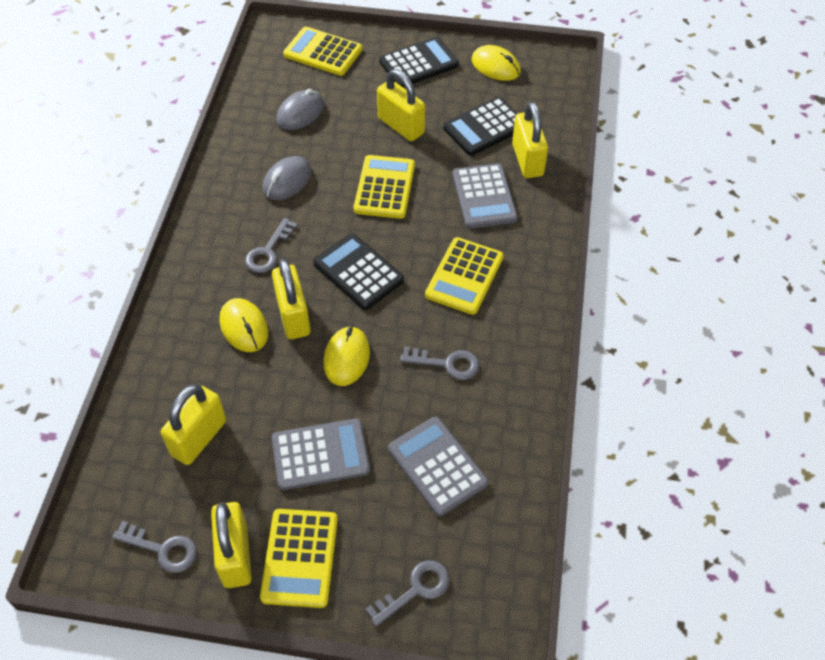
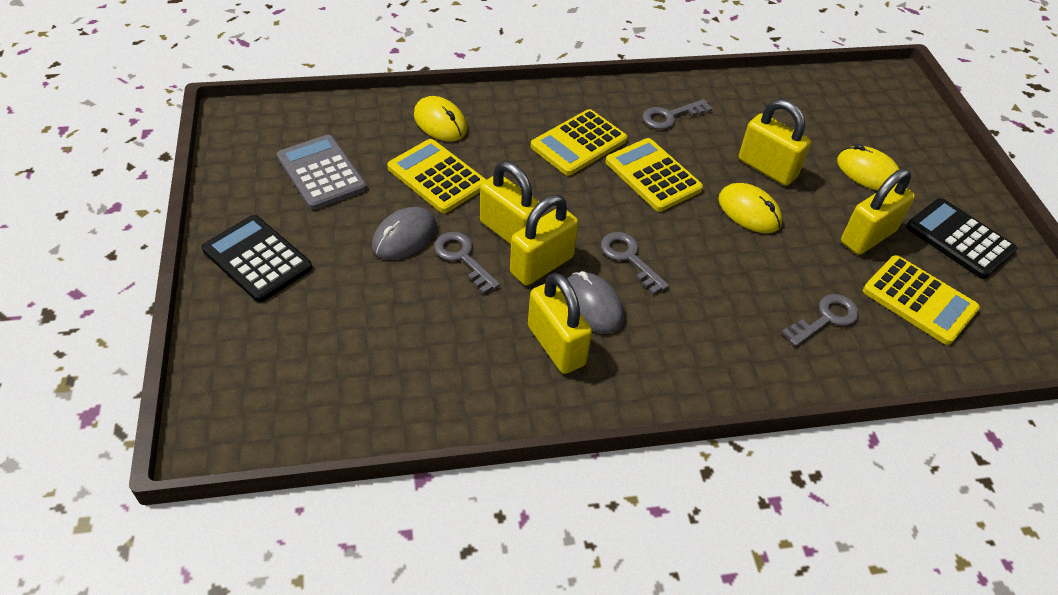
black calculator: 3 -> 2
grey calculator: 3 -> 1

